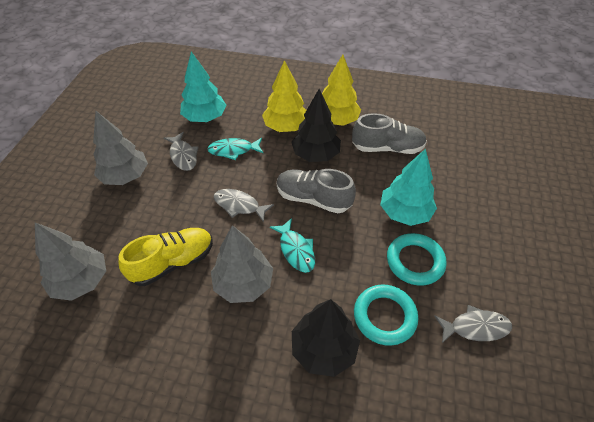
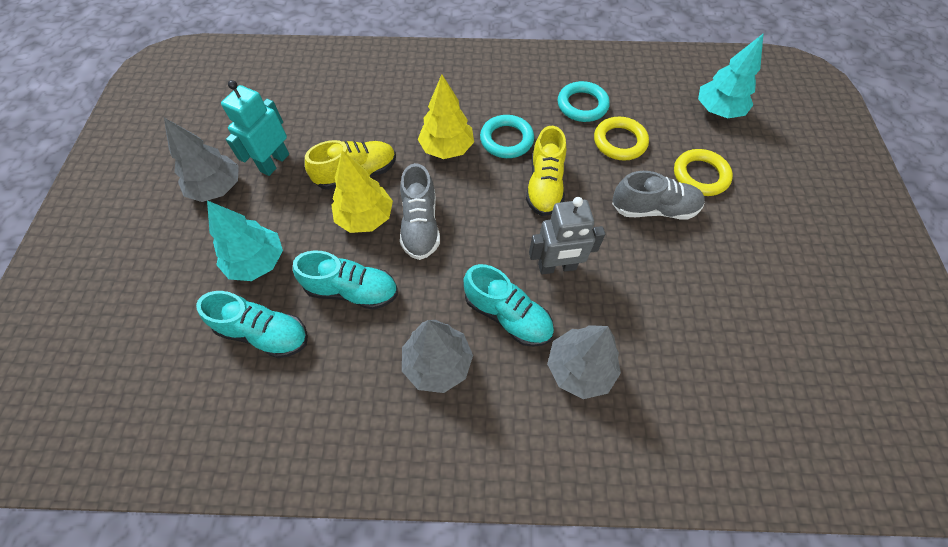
black tree: 2 -> 0
grey fish: 3 -> 0
grey robot: 0 -> 1
turquoise fish: 2 -> 0
turquoise robot: 0 -> 1
turquoise shoe: 0 -> 3
yellow ring: 0 -> 2
yellow shoe: 1 -> 2

